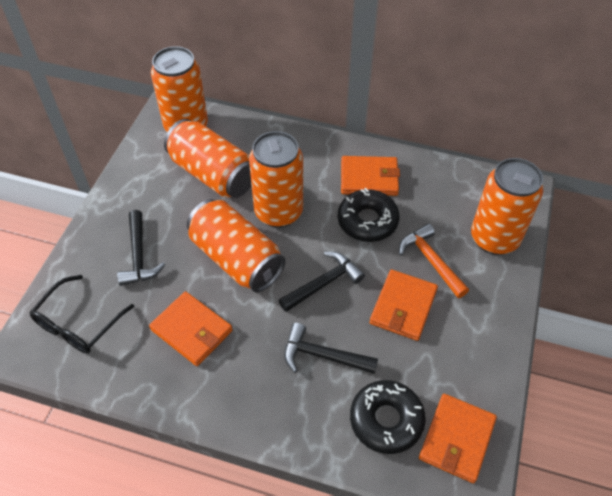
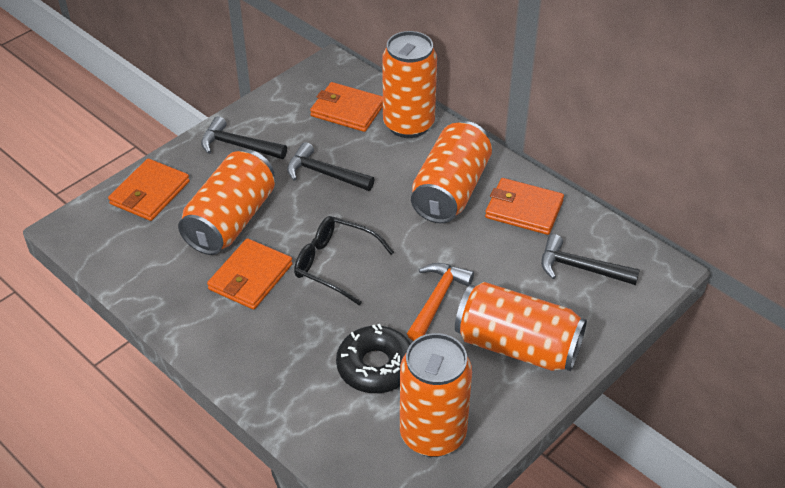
black donut: 2 -> 1

